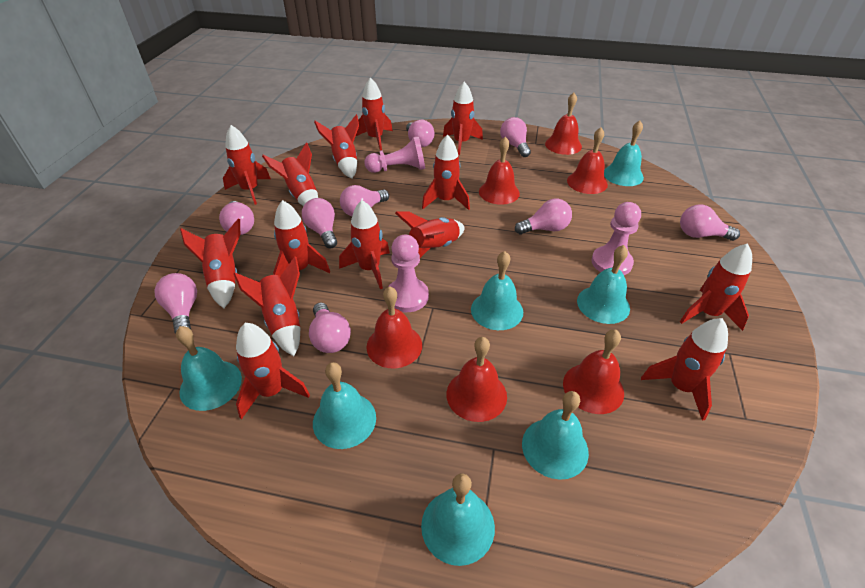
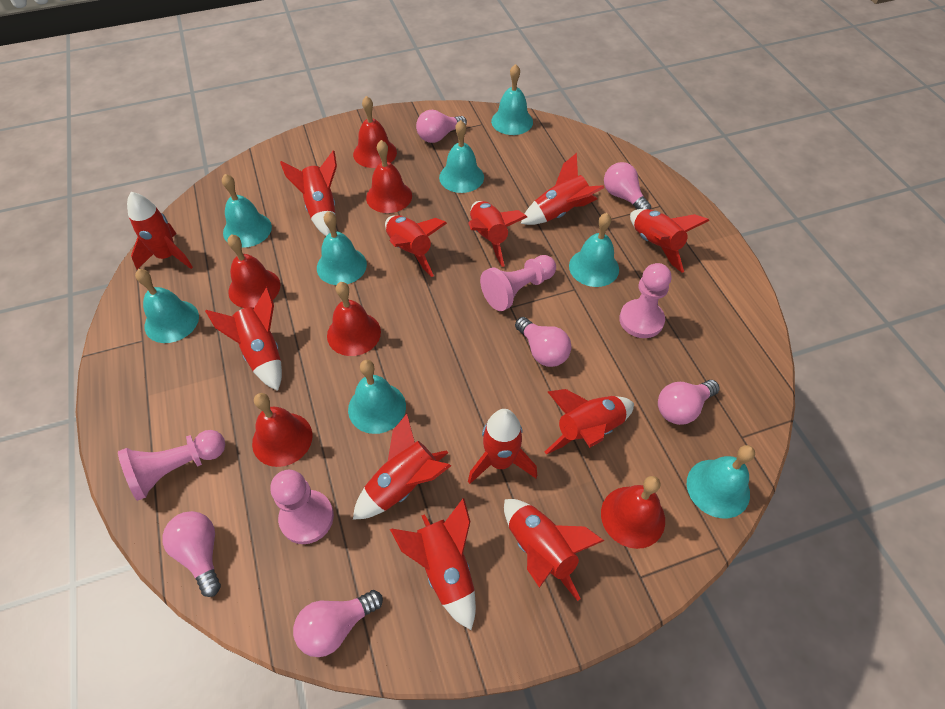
pink light bulb: 9 -> 6
pink pawn: 3 -> 4
red rocket: 14 -> 12
turquoise bell: 7 -> 8

